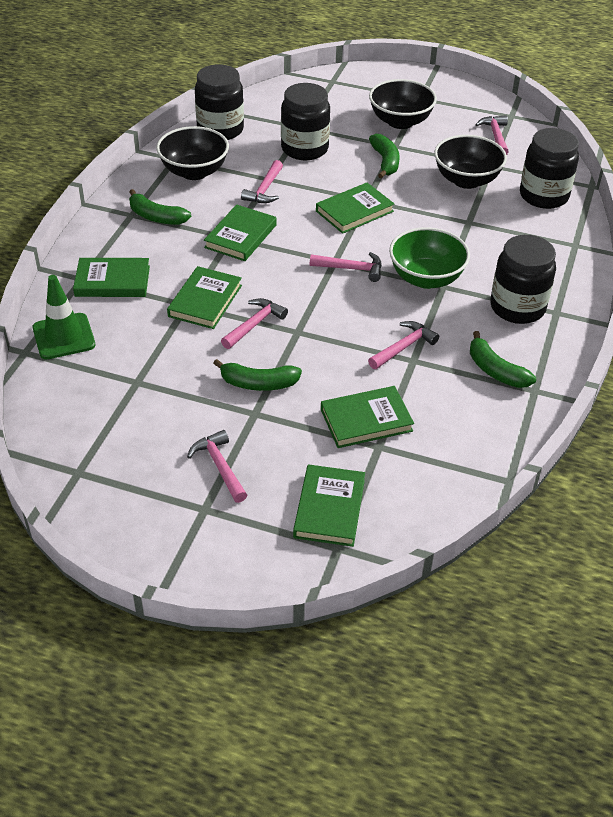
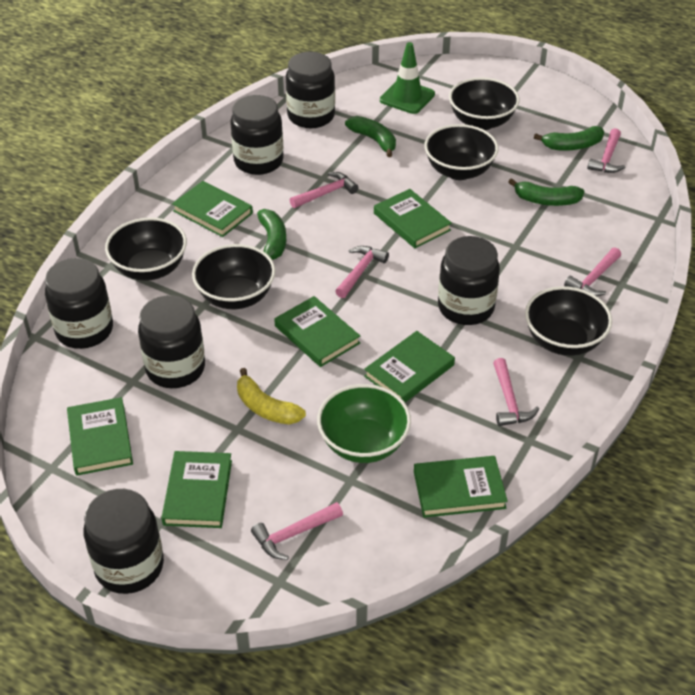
black bowl: 3 -> 5
black jar: 4 -> 6
green book: 6 -> 7
yellow banana: 0 -> 1

